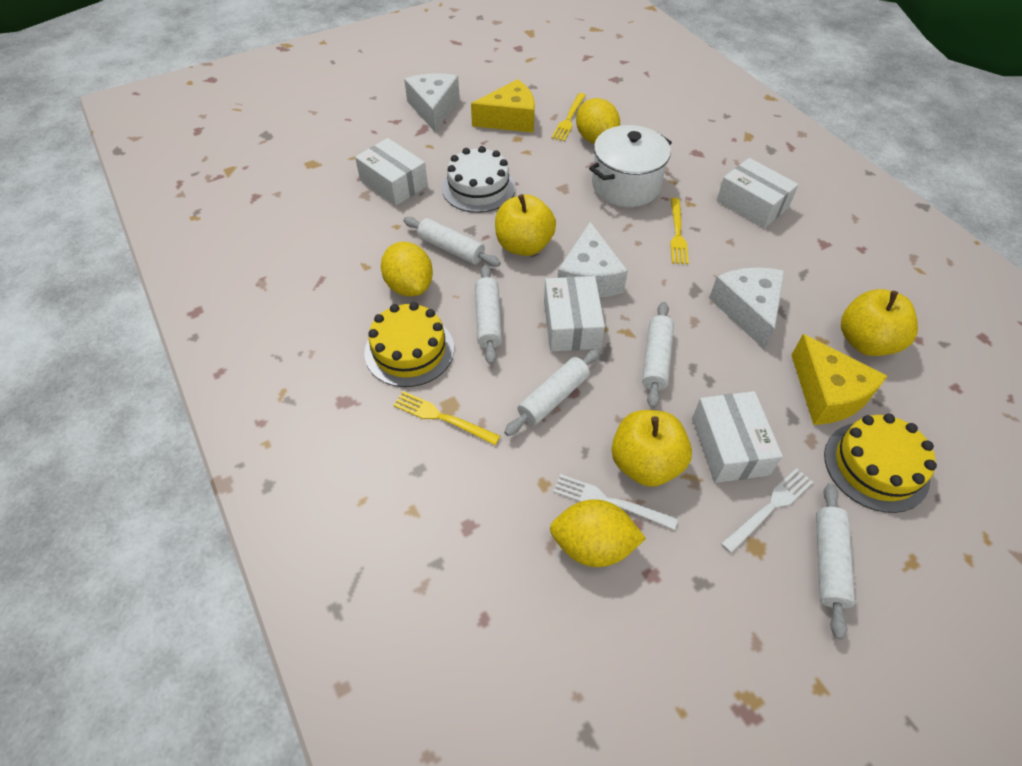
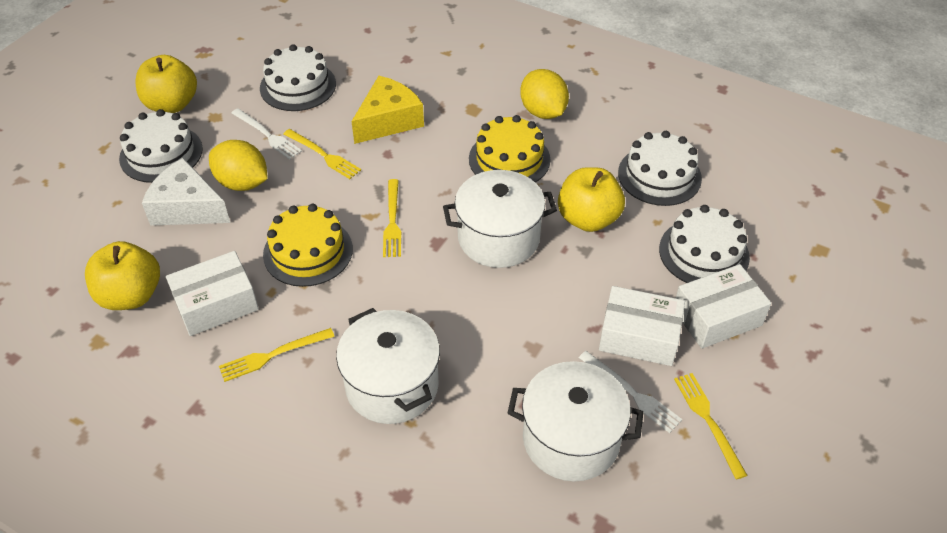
white box: 4 -> 3
white cake: 1 -> 4
white cheese: 3 -> 1
white pot: 1 -> 3
white rolling pin: 5 -> 0
yellow cheese: 2 -> 1
yellow fork: 3 -> 4
yellow lemon: 3 -> 2

